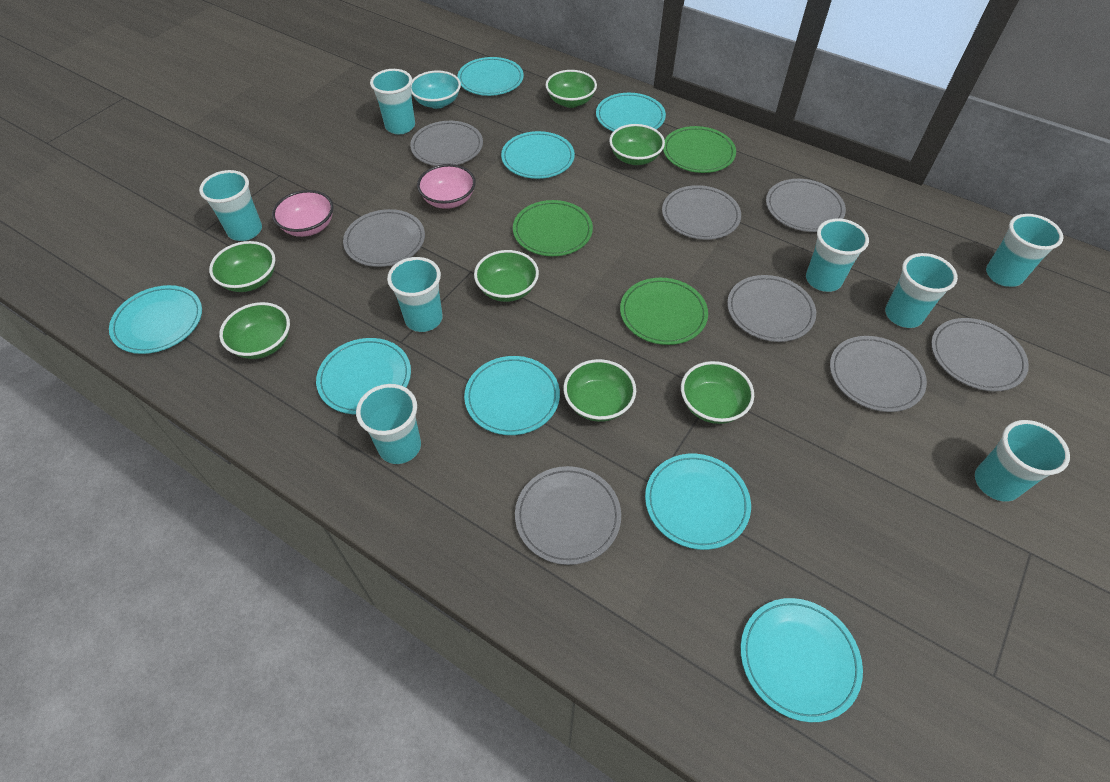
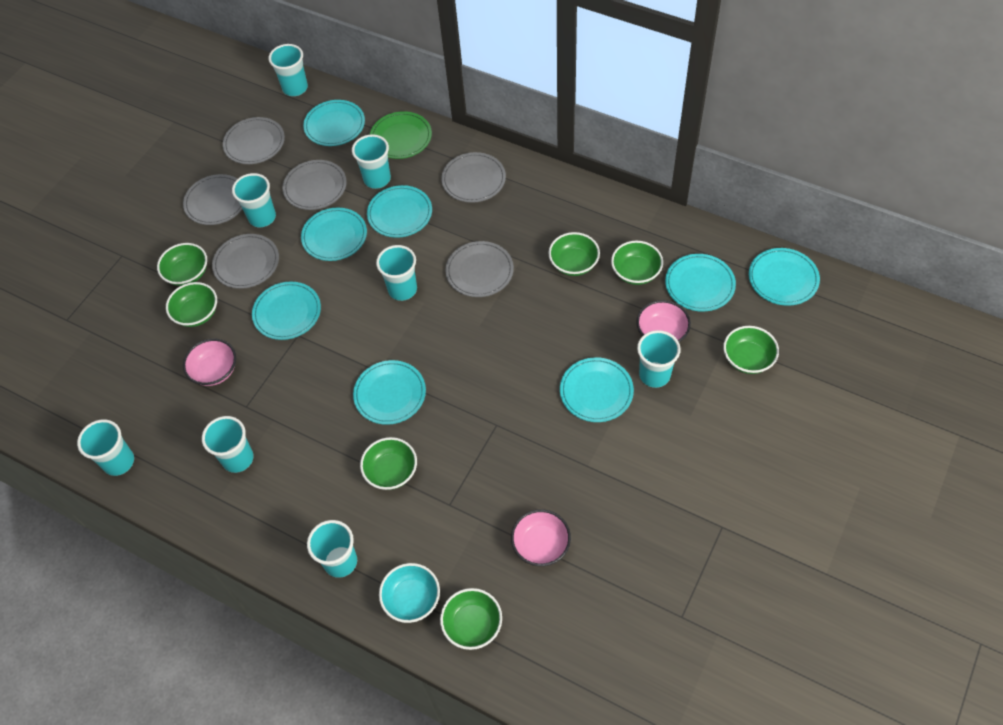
green plate: 3 -> 1
grey plate: 8 -> 6
pink bowl: 2 -> 3

